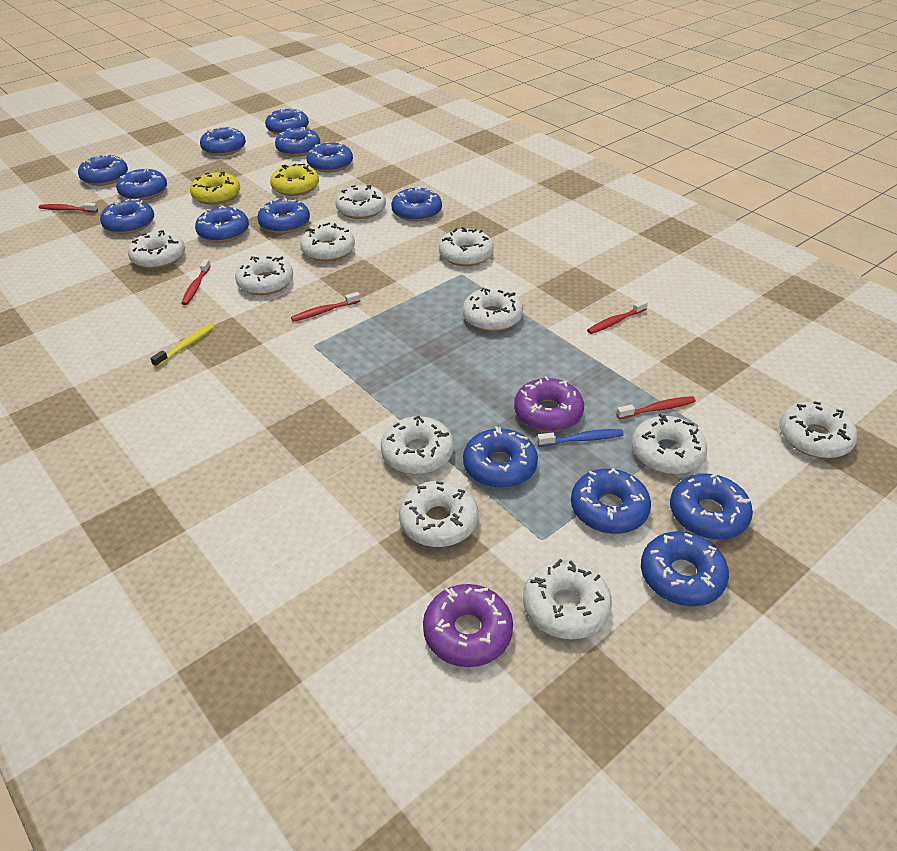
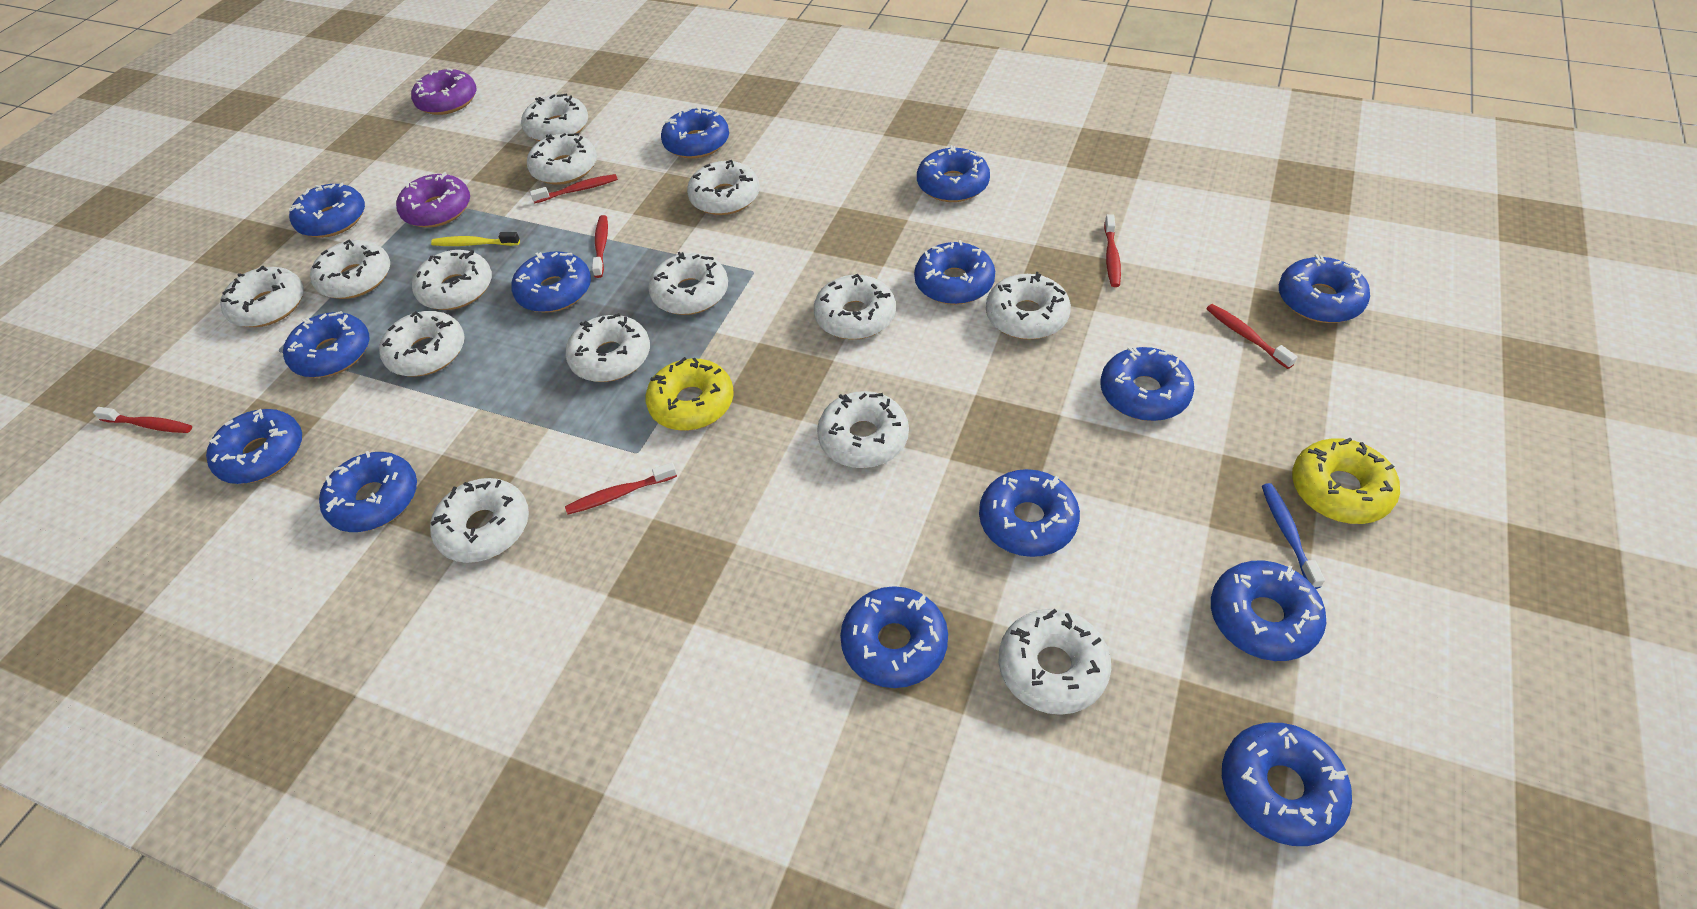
red toothbrush: 5 -> 6
white donut: 11 -> 14

